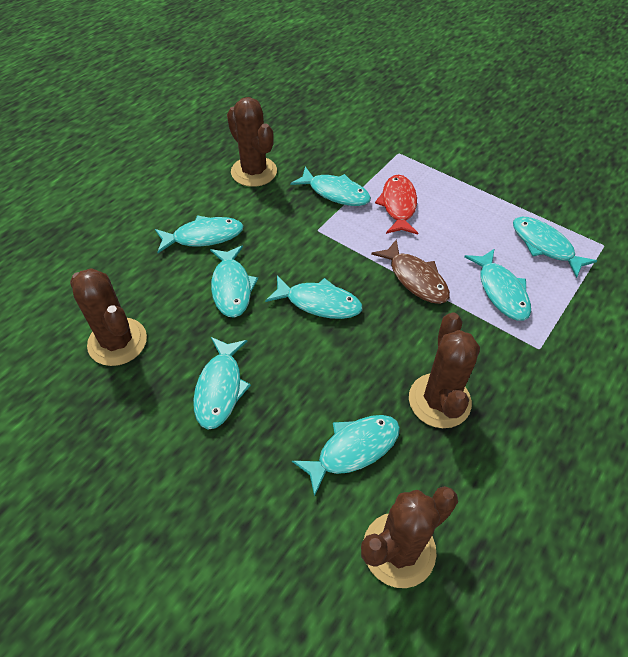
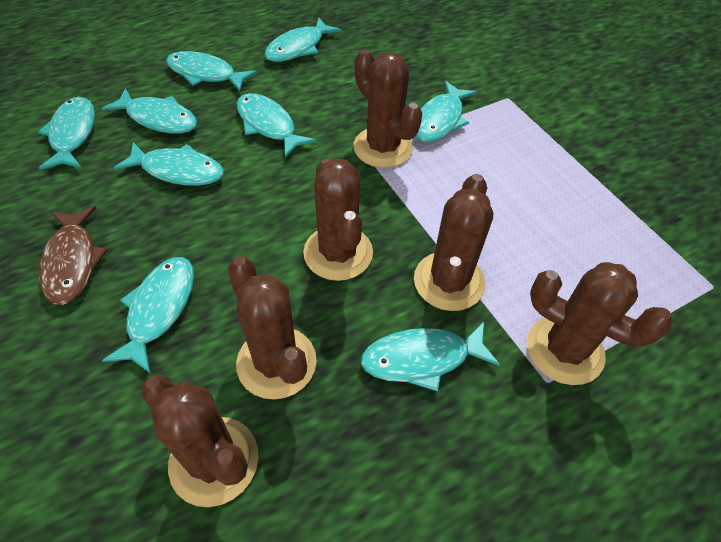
brown cactus: 4 -> 6
red fish: 1 -> 0
turquoise fish: 8 -> 9

